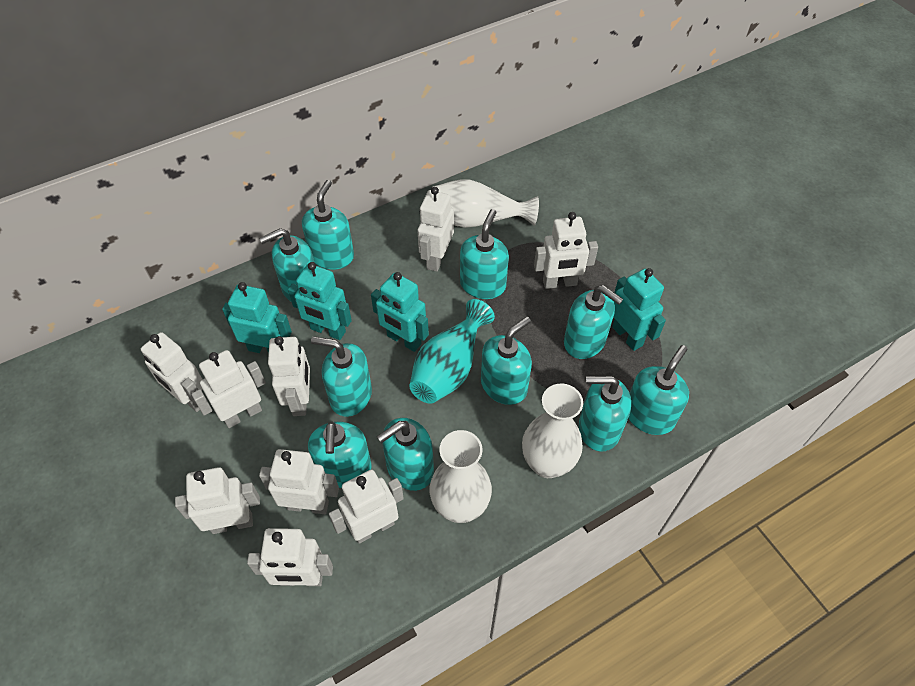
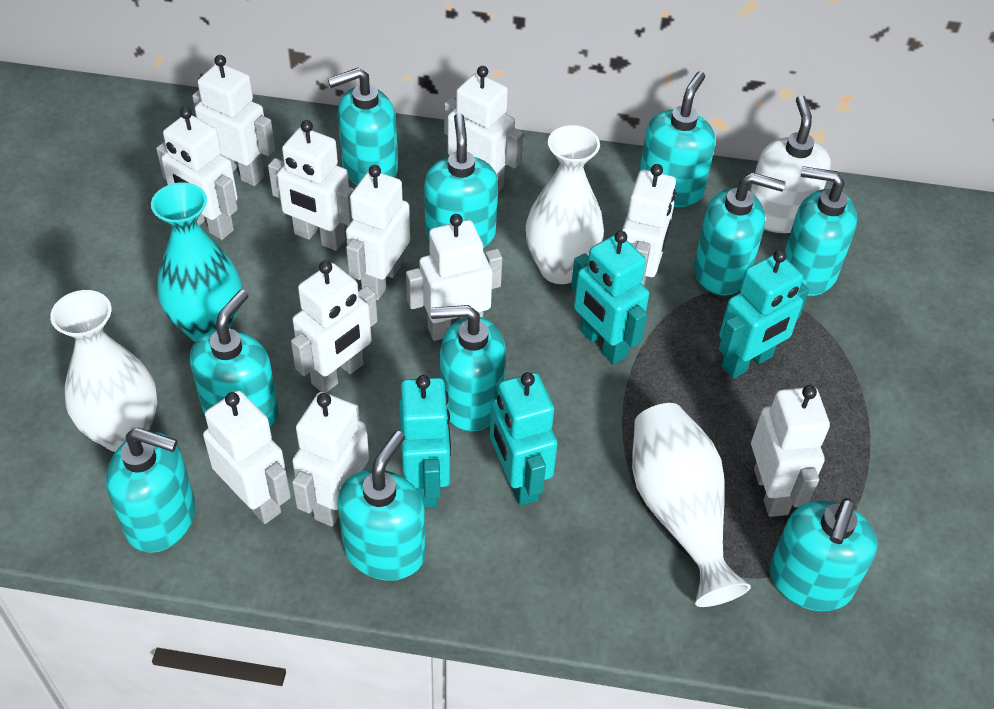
white robot: 9 -> 11
white soap dispenser: 0 -> 1

